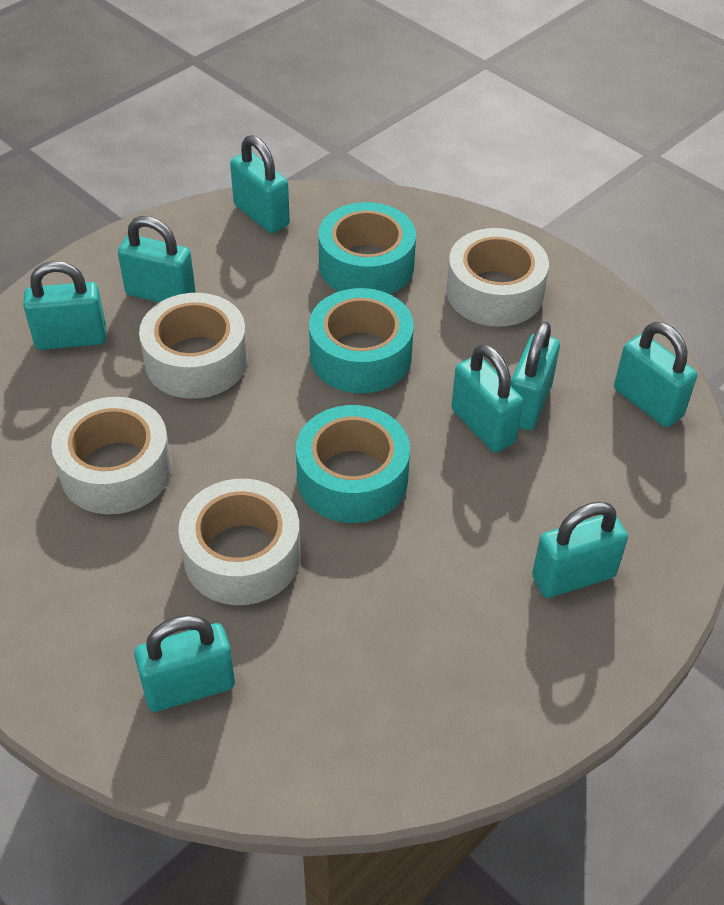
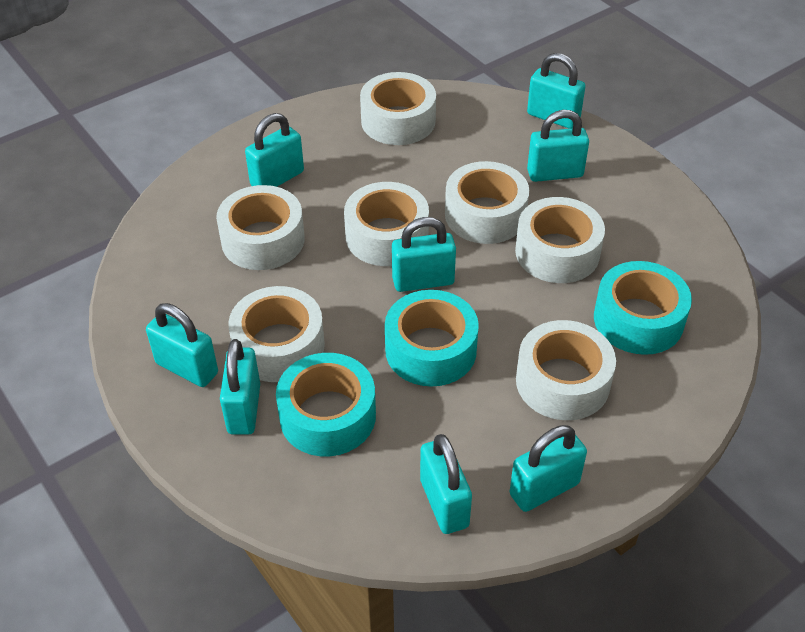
white tape: 4 -> 7

